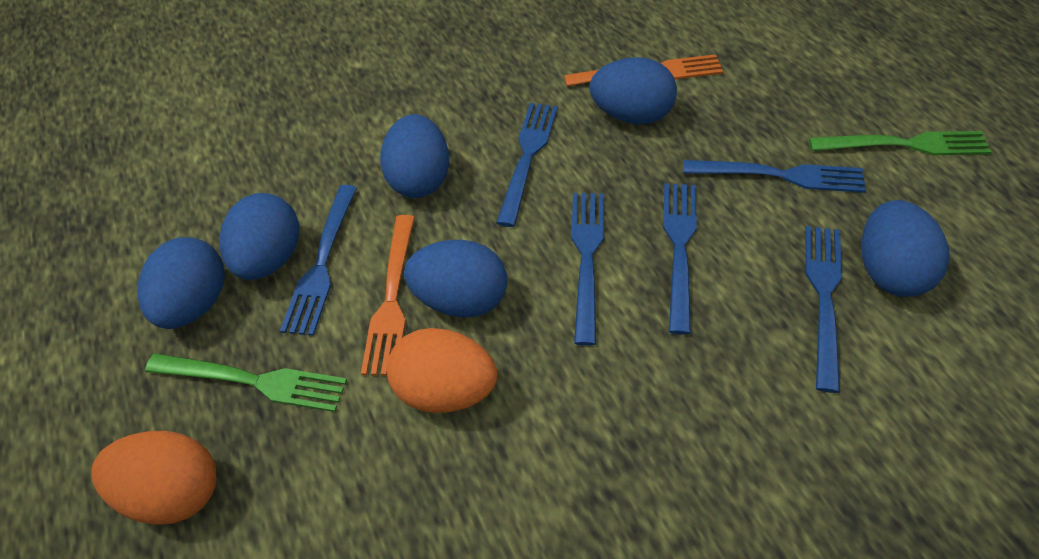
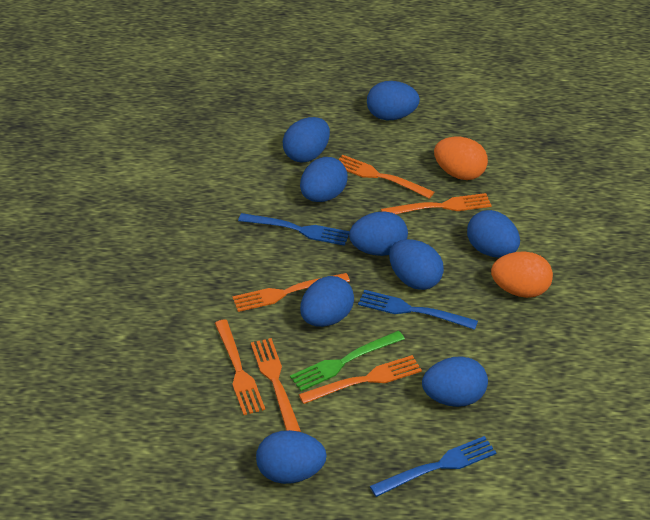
blue egg: 6 -> 9
blue fork: 6 -> 3
green fork: 2 -> 1
orange fork: 2 -> 6

